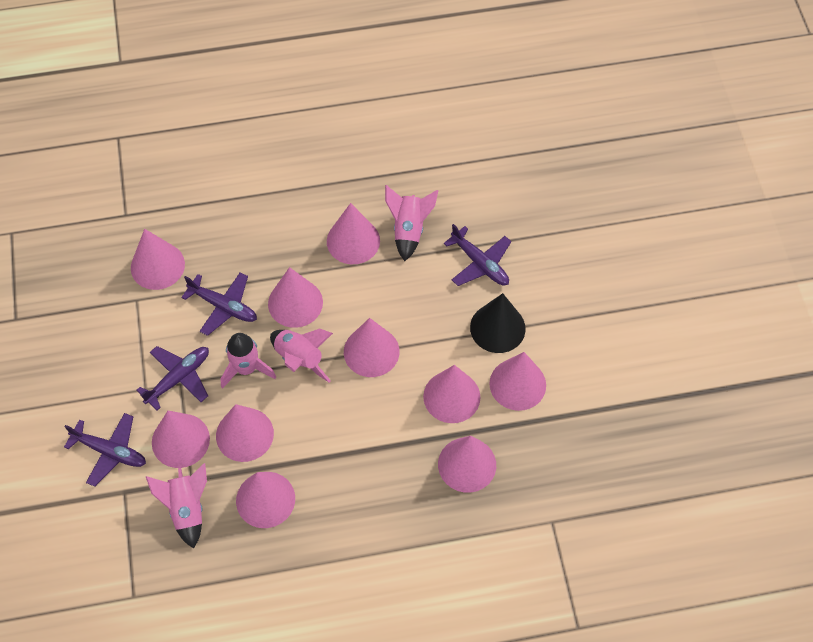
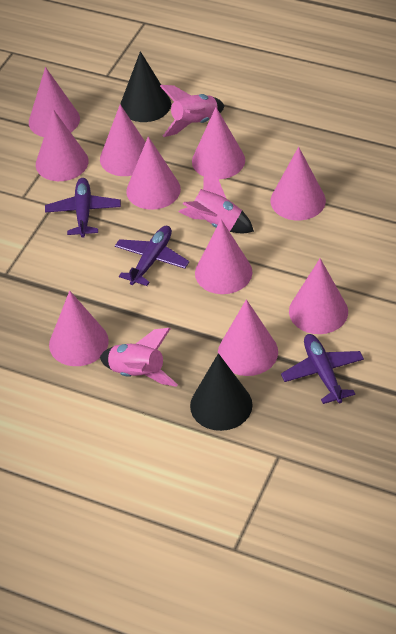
black cone: 1 -> 2
pink rocket: 4 -> 3
purple plane: 4 -> 3

